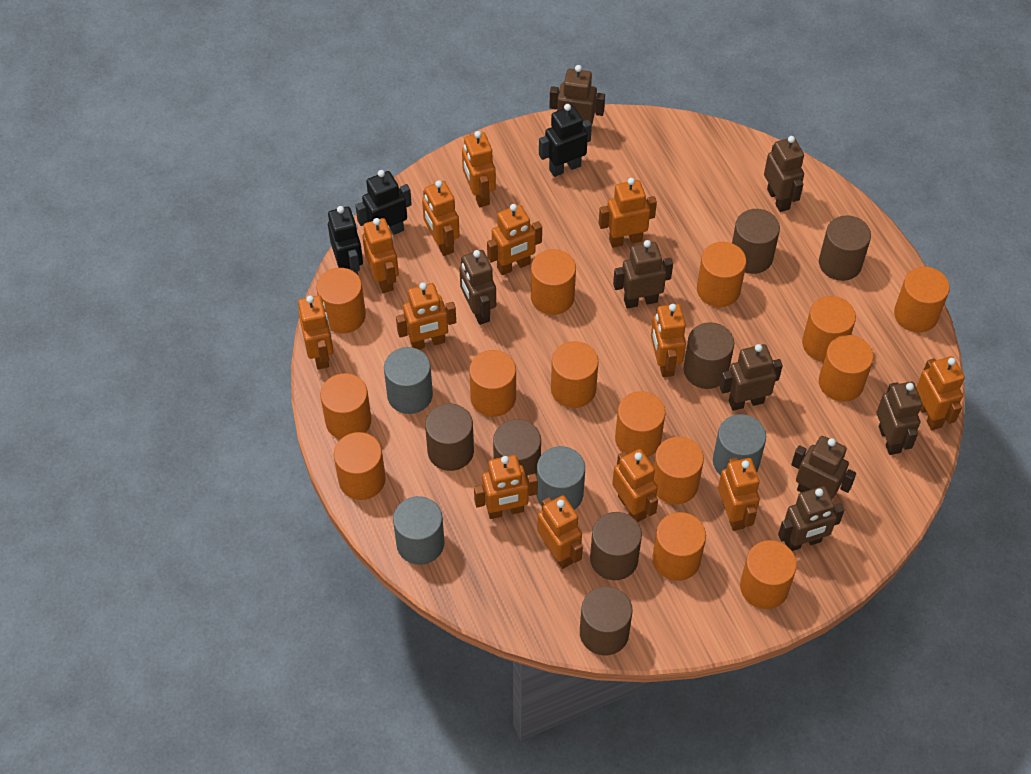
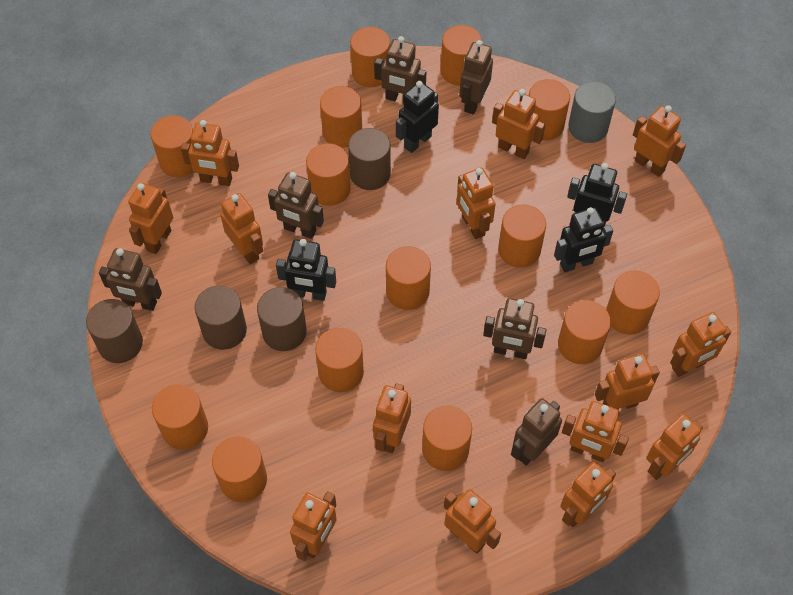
black robot: 3 -> 4
brown cylinder: 7 -> 4
brown robot: 8 -> 6
grey cylinder: 4 -> 1
orange robot: 13 -> 14

